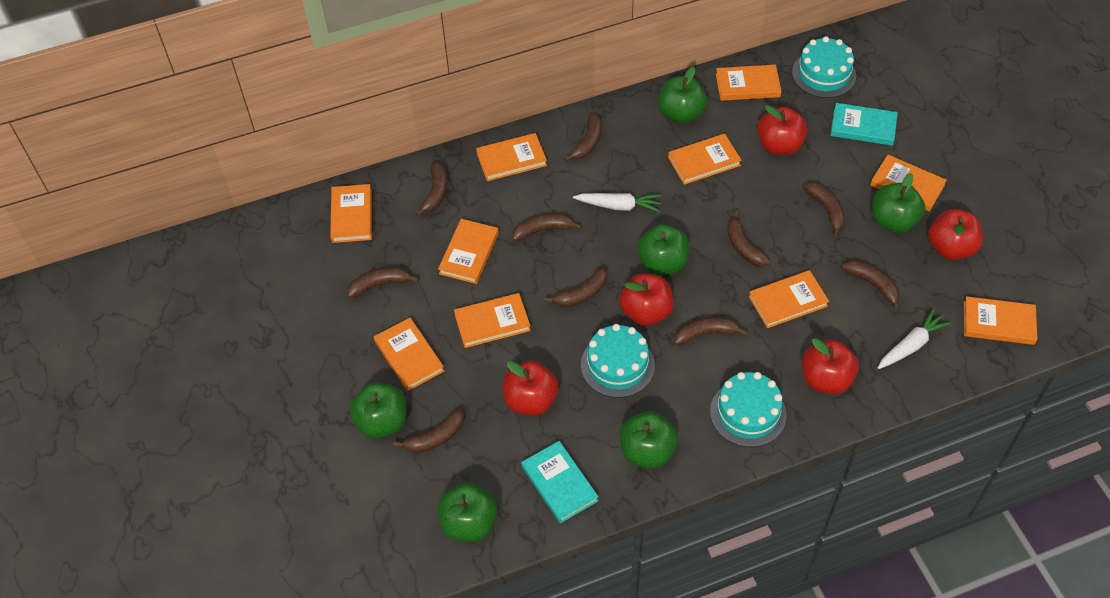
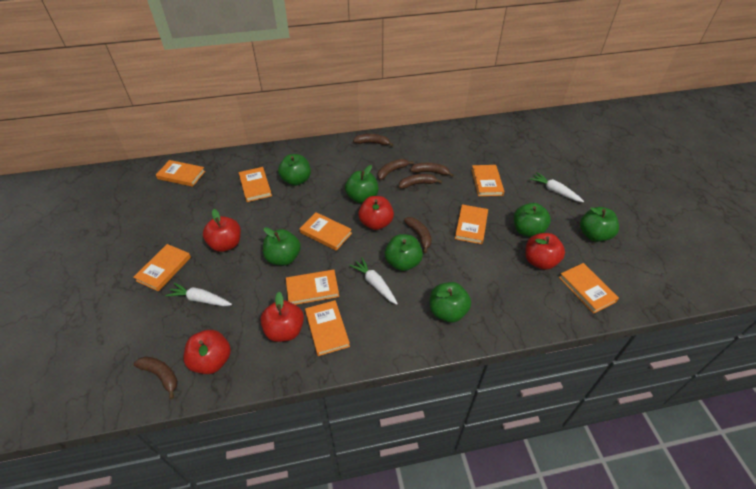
brown banana: 10 -> 6
green apple: 6 -> 7
orange book: 10 -> 9
turquoise book: 2 -> 0
turquoise cake: 3 -> 0
white carrot: 2 -> 3

